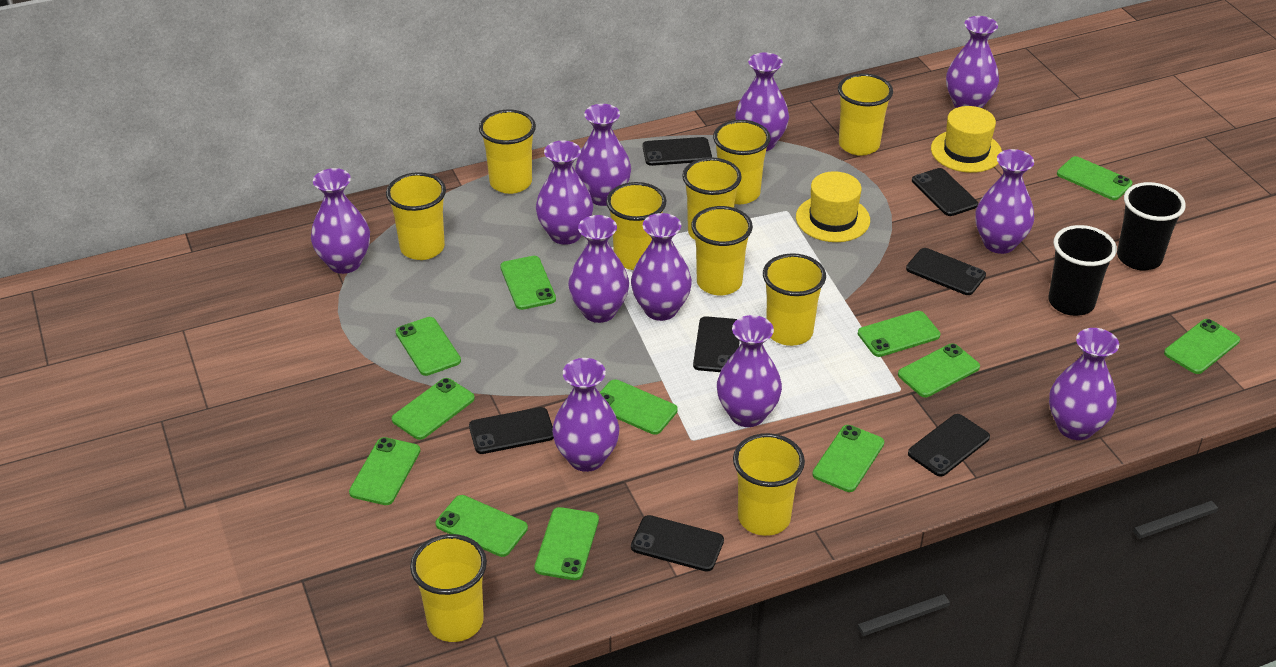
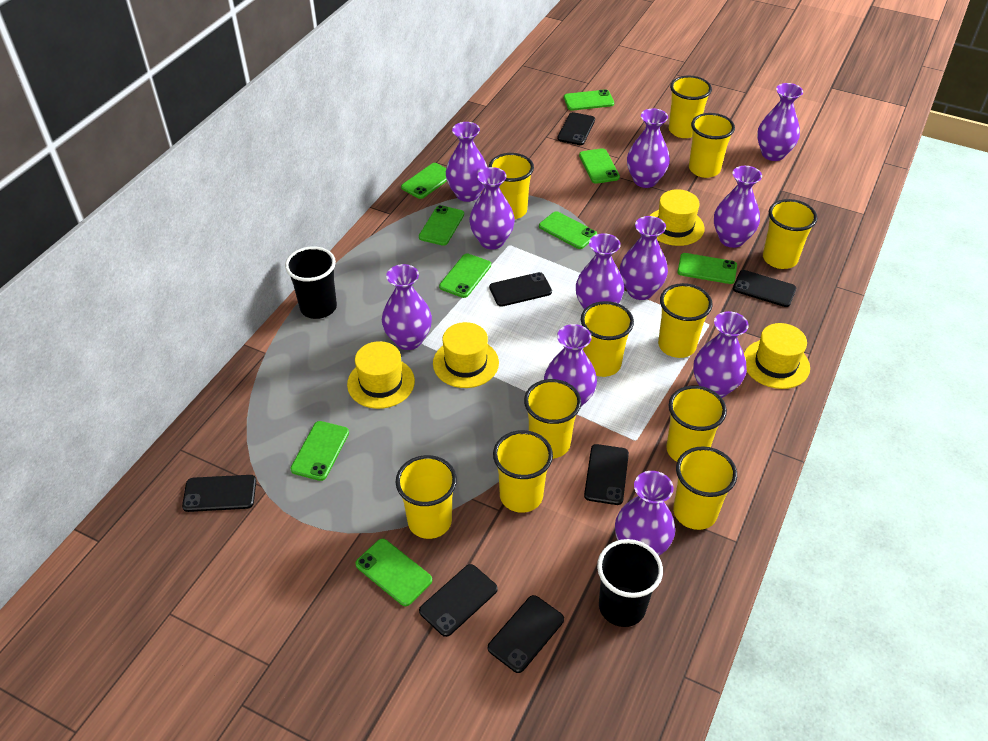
green phone: 12 -> 9
yellow cup: 10 -> 11
yellow hat: 2 -> 4

